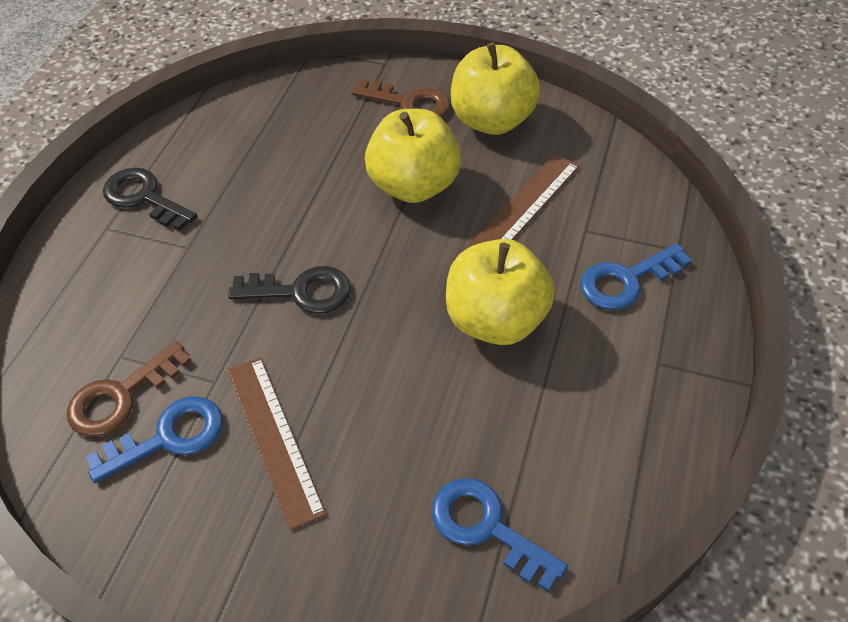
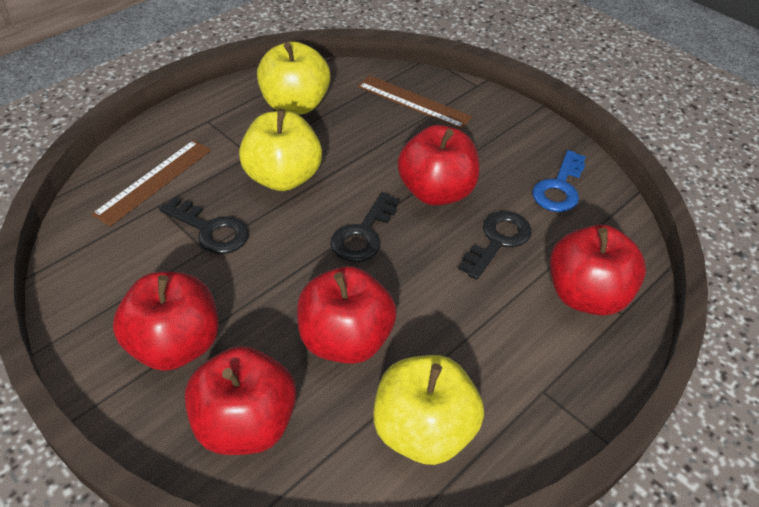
black key: 2 -> 3
blue key: 3 -> 1
brown key: 2 -> 0
red apple: 0 -> 5

